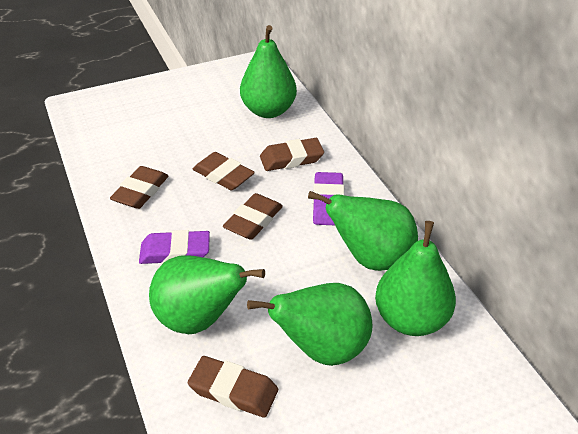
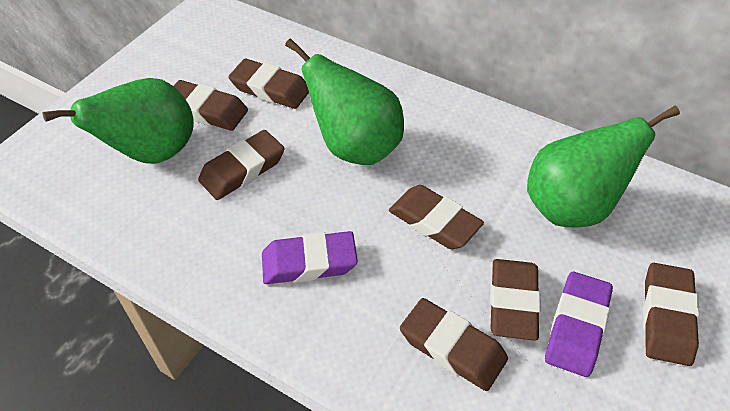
brown eraser: 5 -> 7
green pear: 5 -> 3

